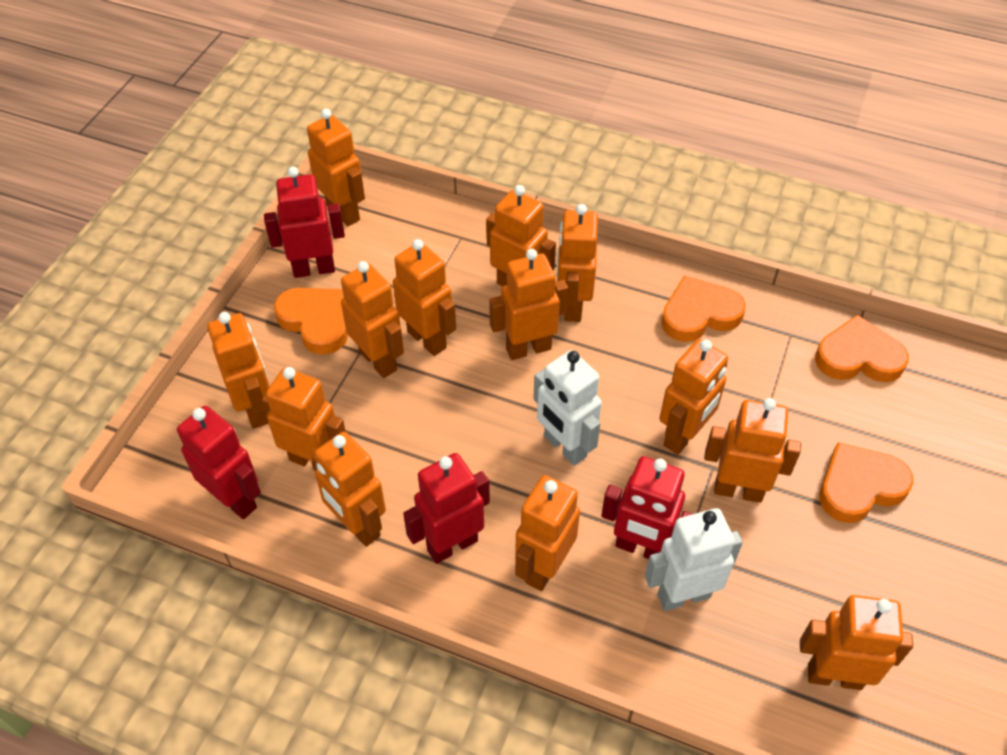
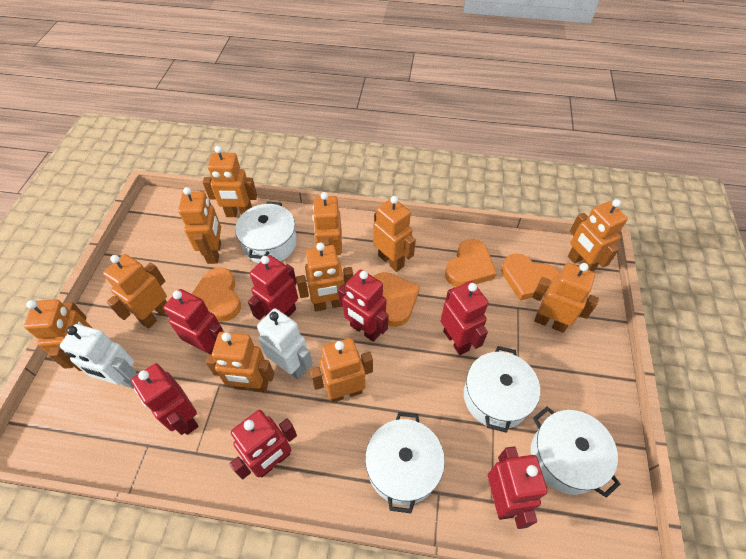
orange robot: 13 -> 11
red robot: 4 -> 7
white pot: 0 -> 4

